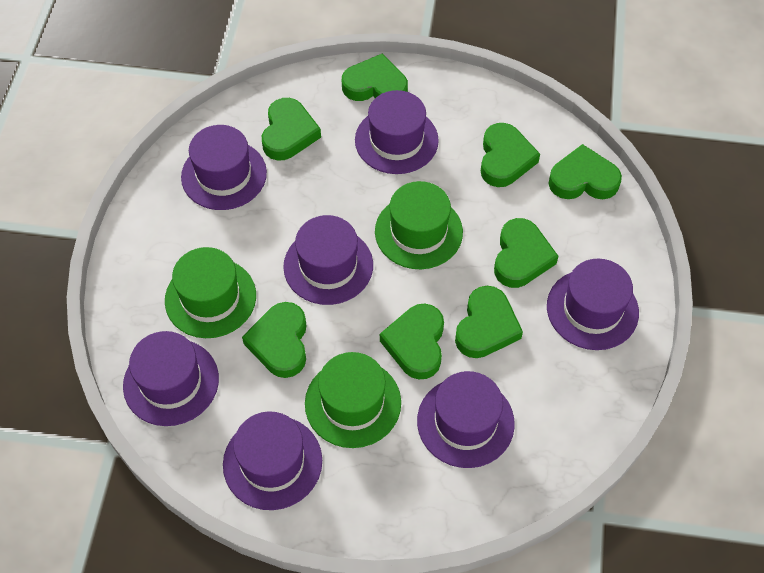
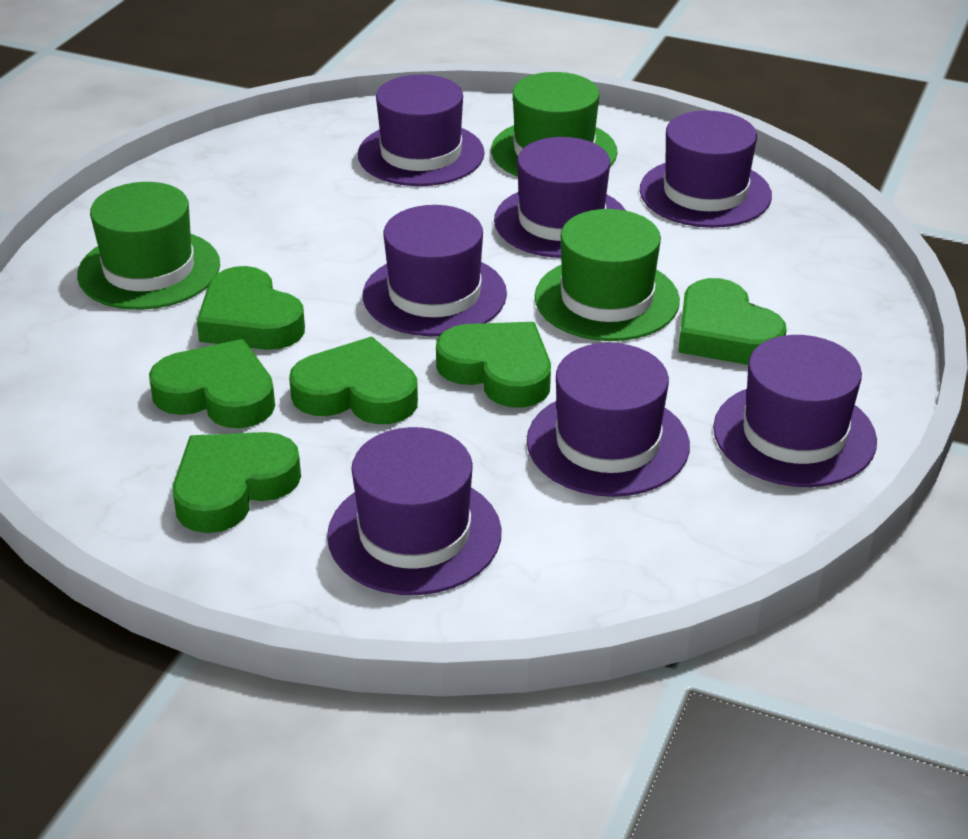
green heart: 8 -> 6

